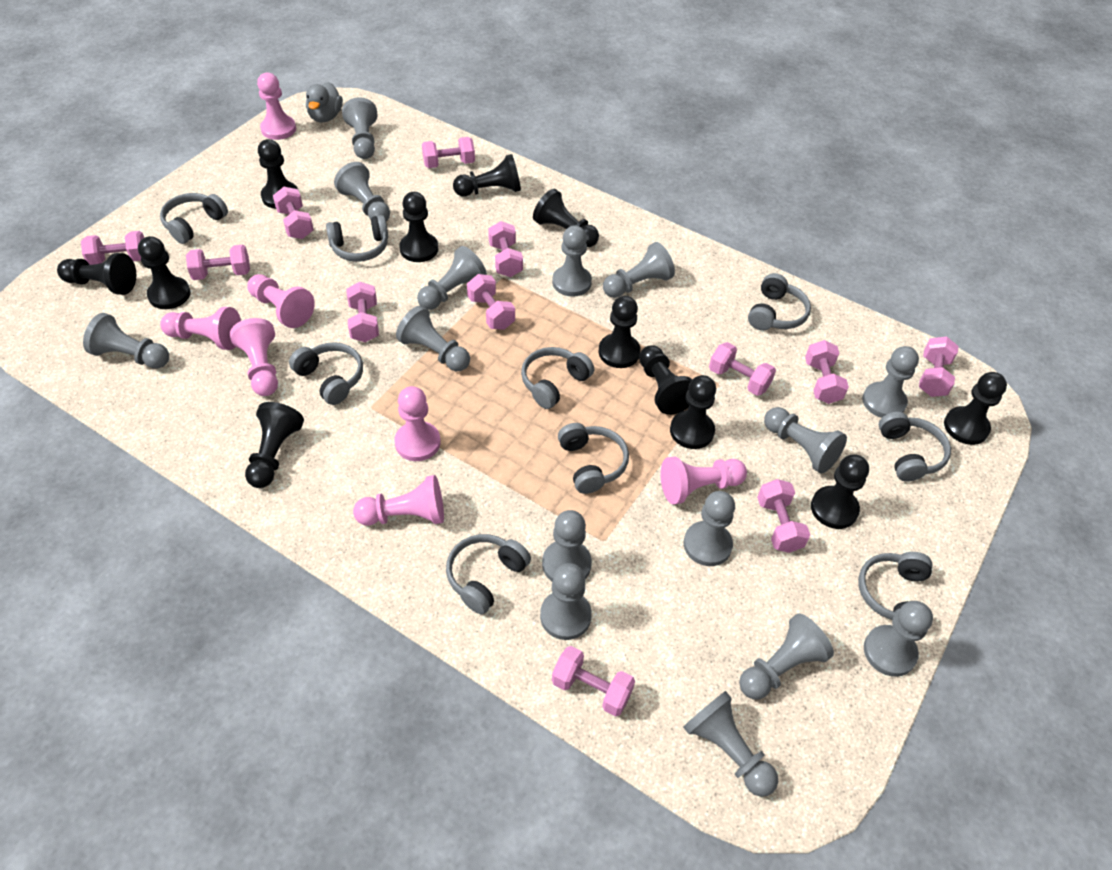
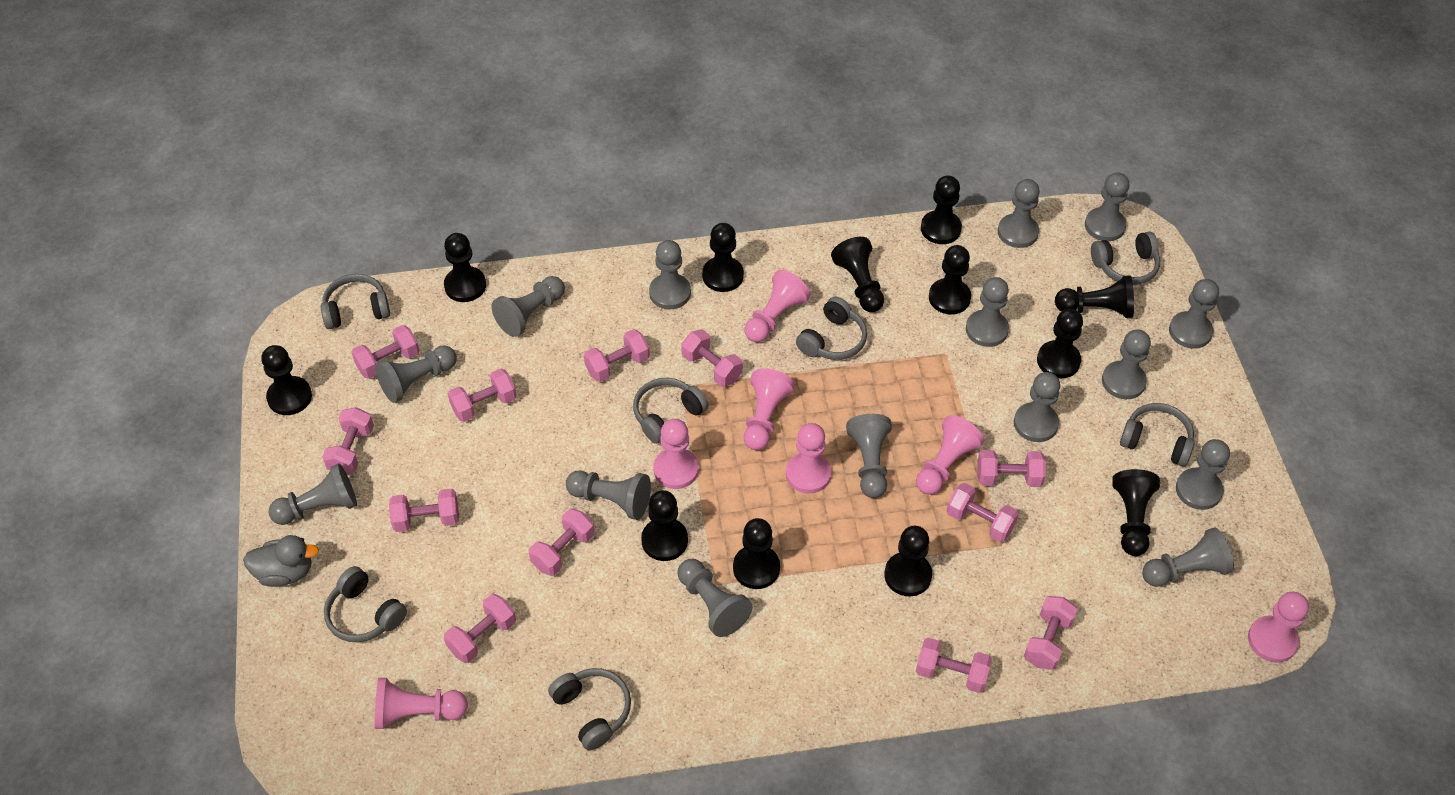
grey headphones: 9 -> 7

